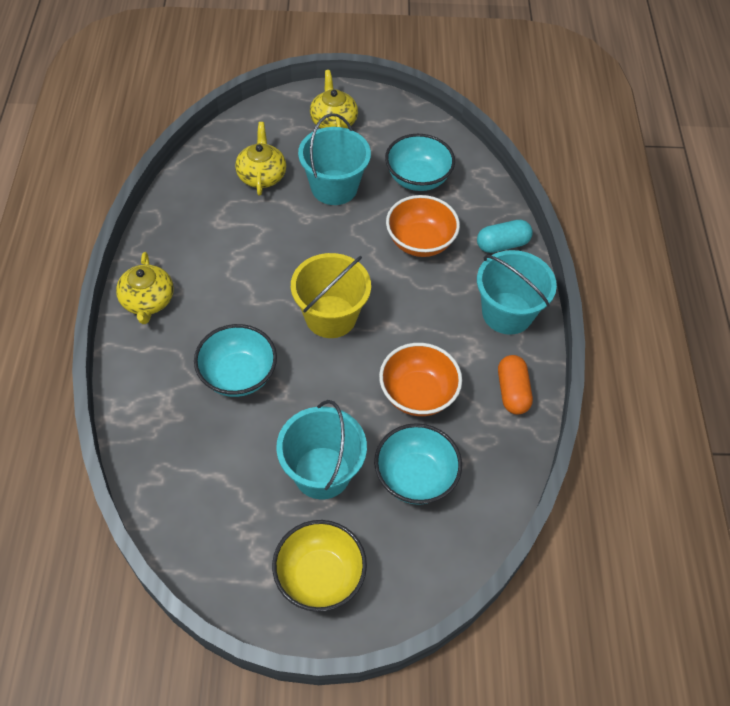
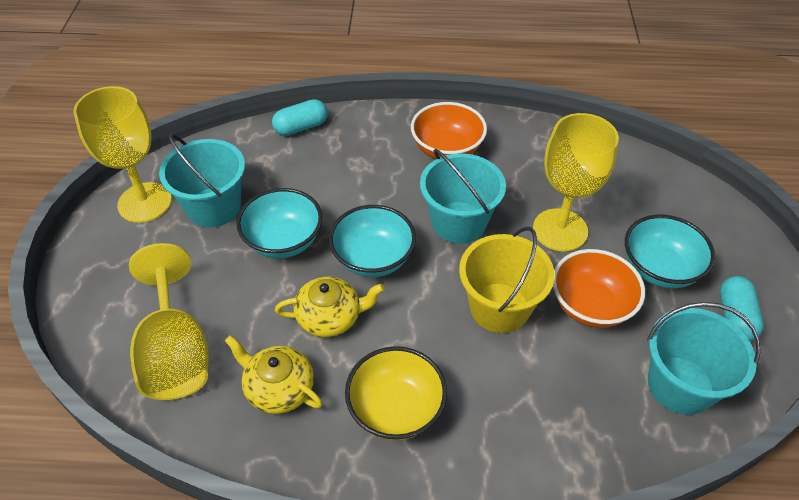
orange capsule: 1 -> 0
turquoise capsule: 1 -> 2
yellow goblet: 0 -> 3
yellow teapot: 3 -> 2

